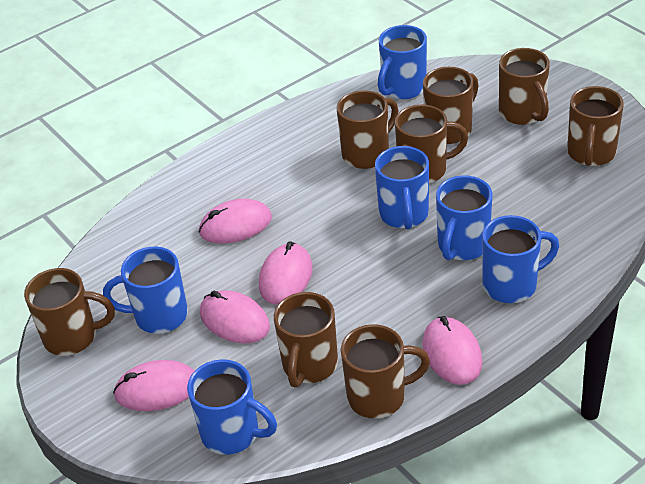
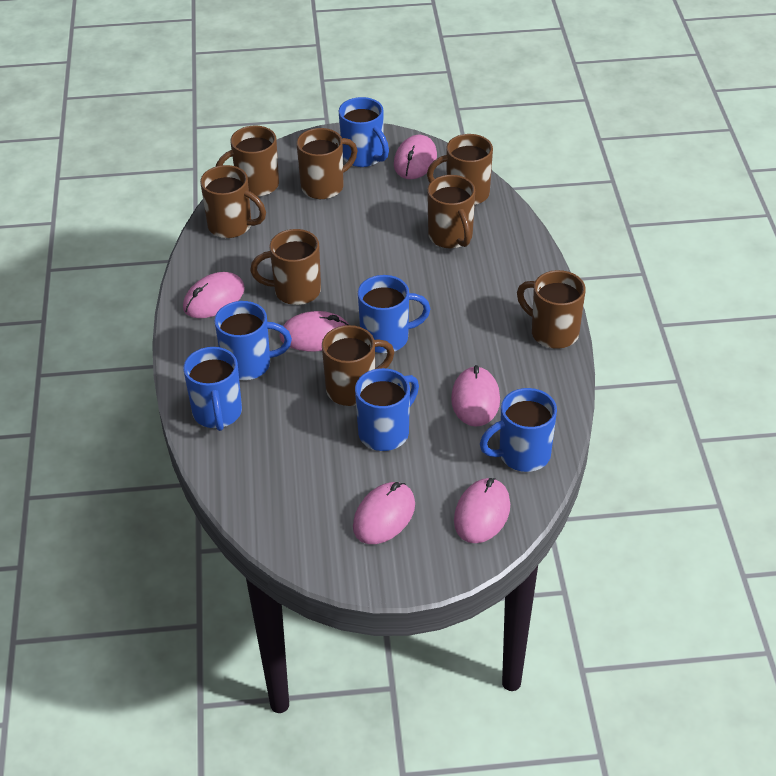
pink mouse: 5 -> 6

